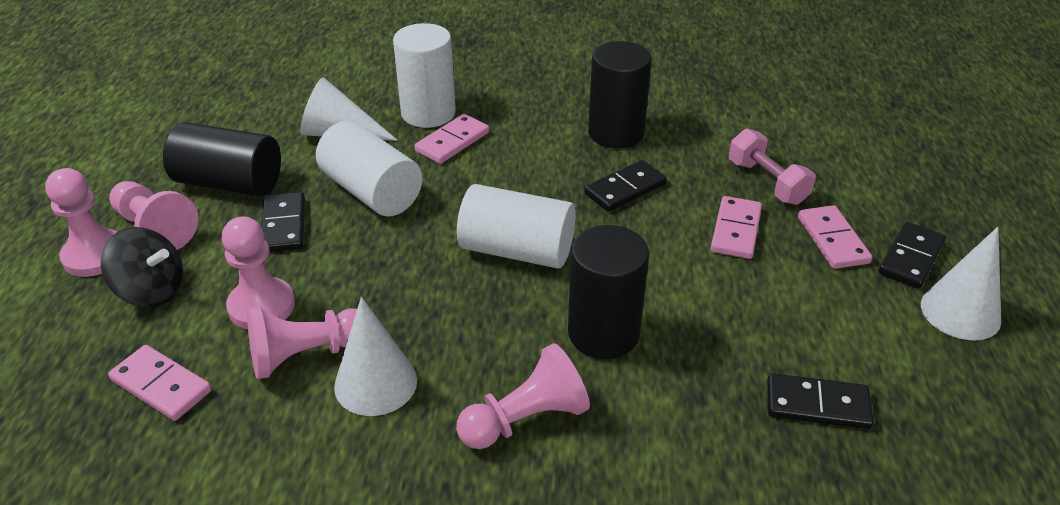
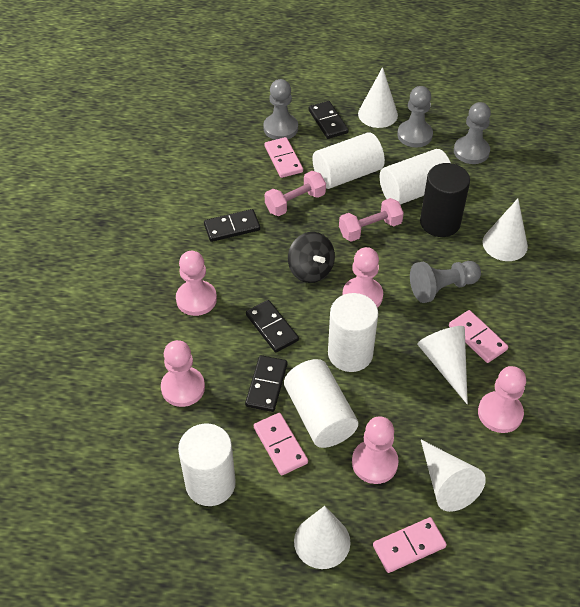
black cylinder: 3 -> 1
grey pawn: 0 -> 4
pink dumbbell: 1 -> 2
white cone: 3 -> 5
white cylinder: 3 -> 5

